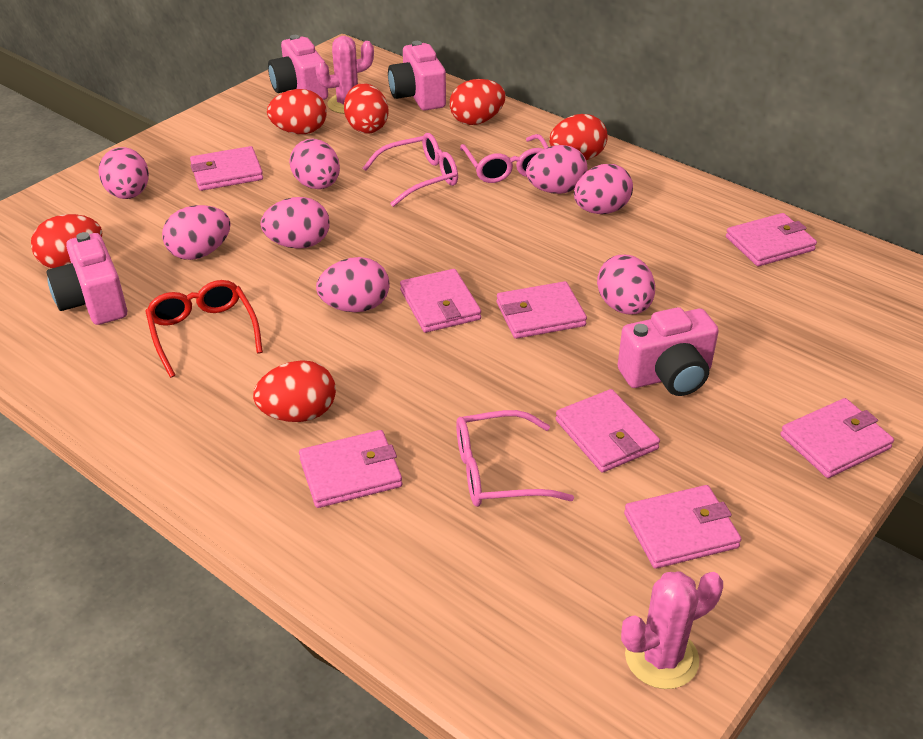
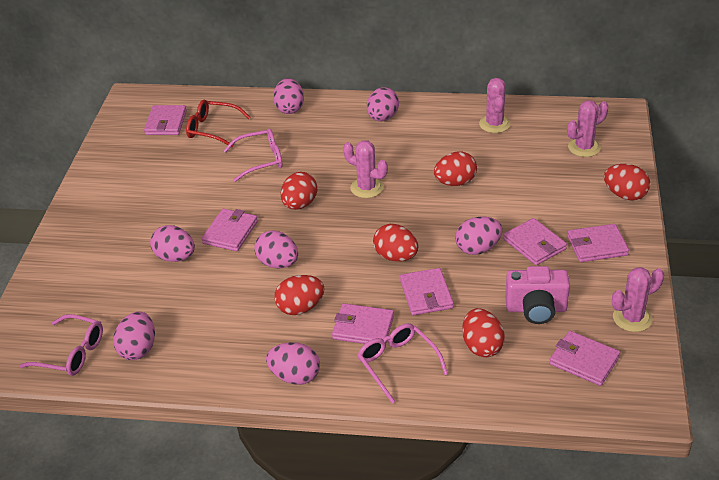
pink cactus: 2 -> 4
pink camera: 4 -> 1
pink egg: 8 -> 7
pink wallet: 8 -> 7

